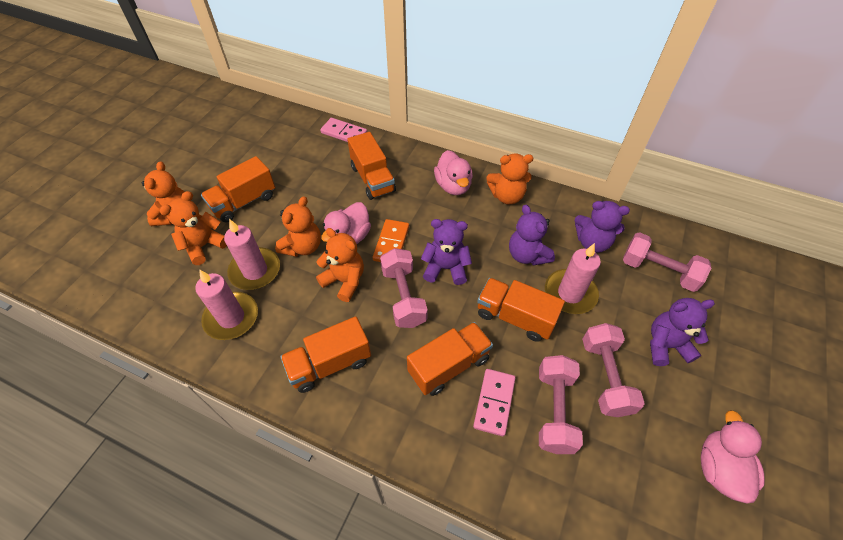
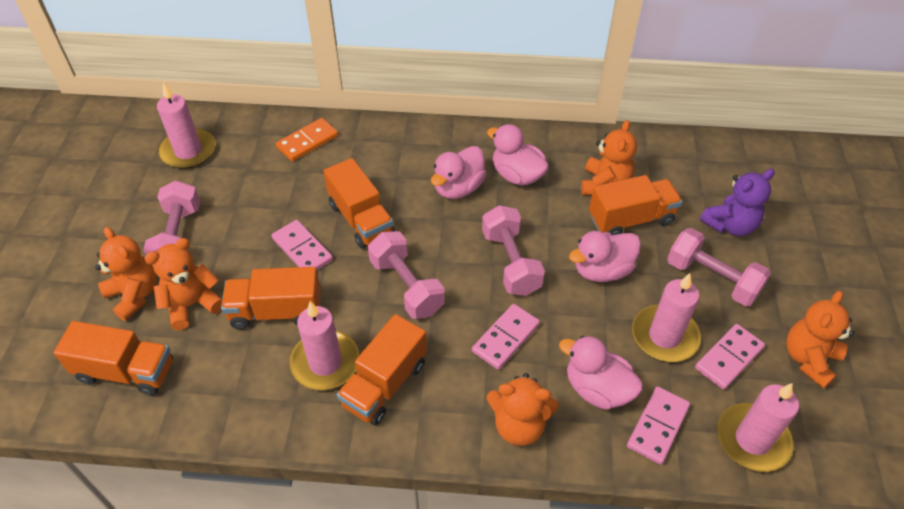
pink candle: 3 -> 4
pink domino: 2 -> 4
pink duck: 3 -> 4
purple teddy bear: 4 -> 1

